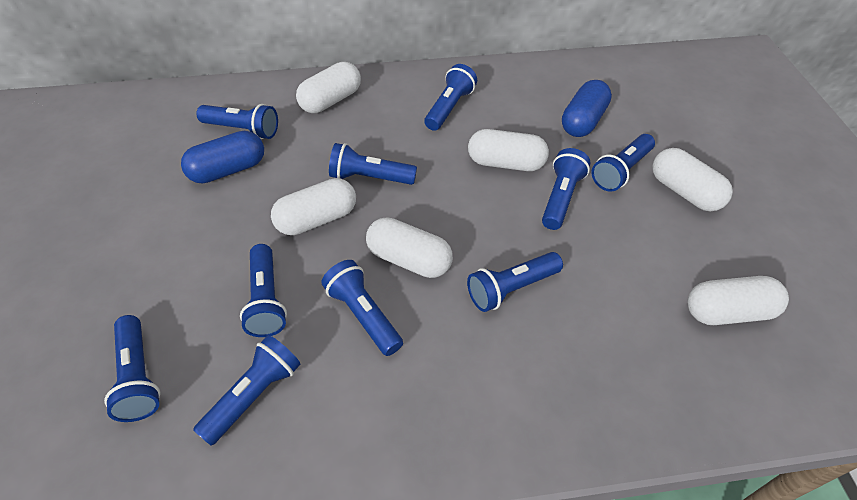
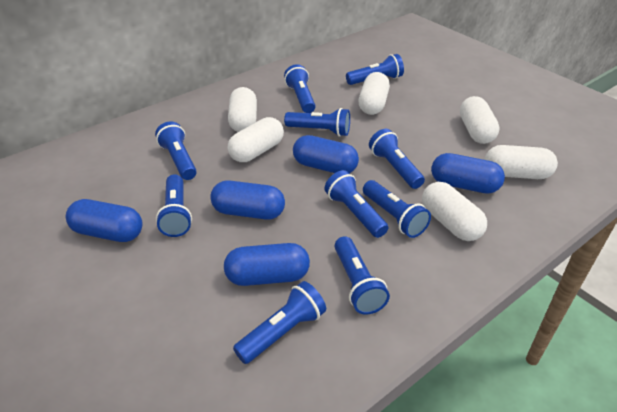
blue capsule: 2 -> 5

